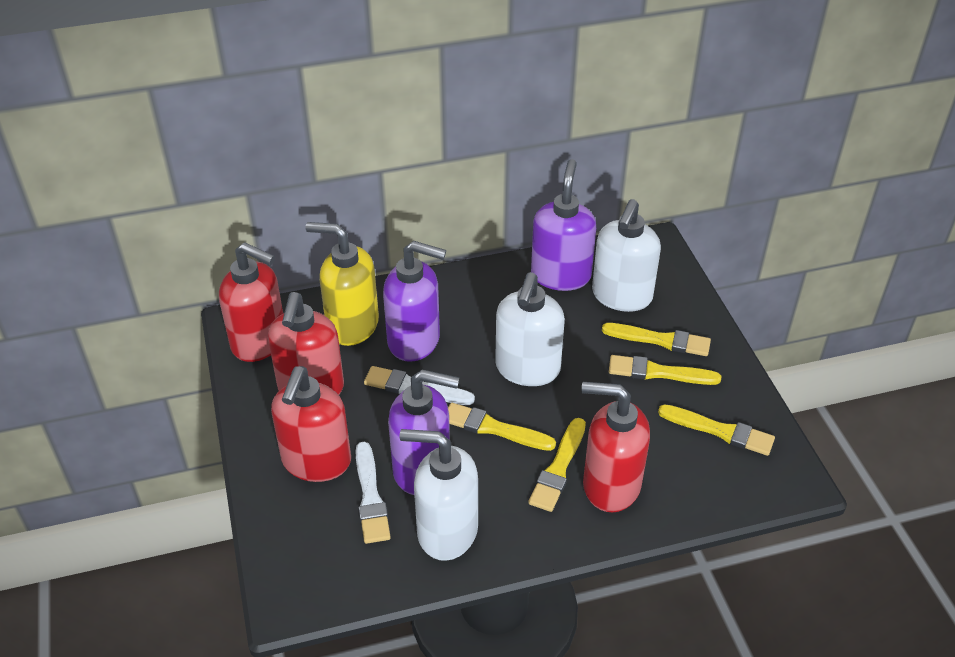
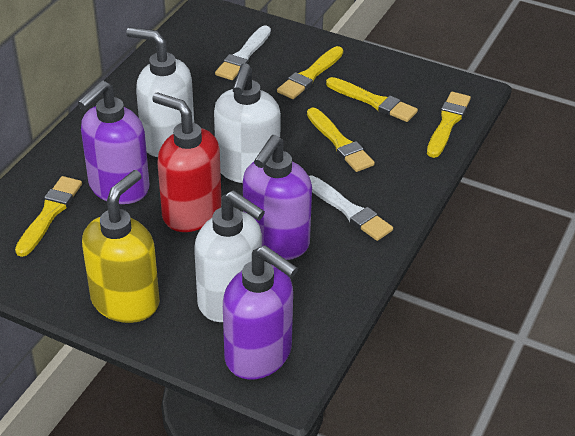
red soap dispenser: 4 -> 1

